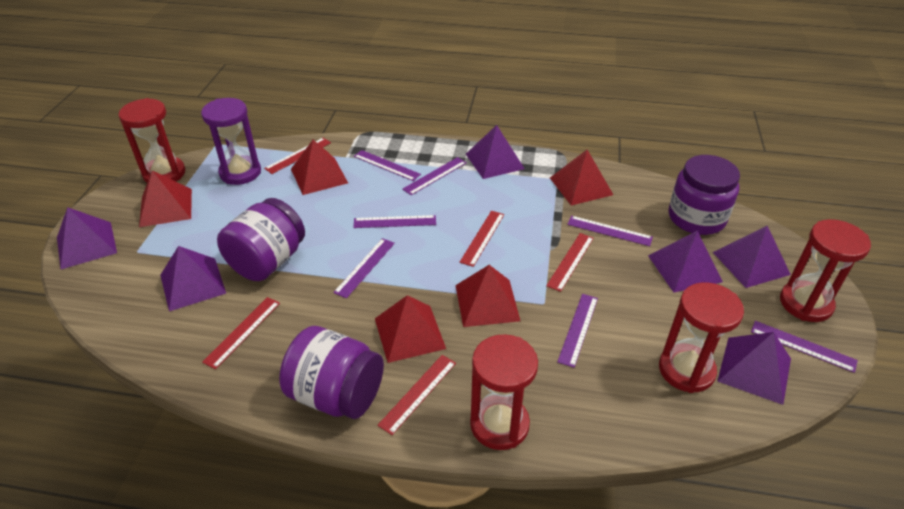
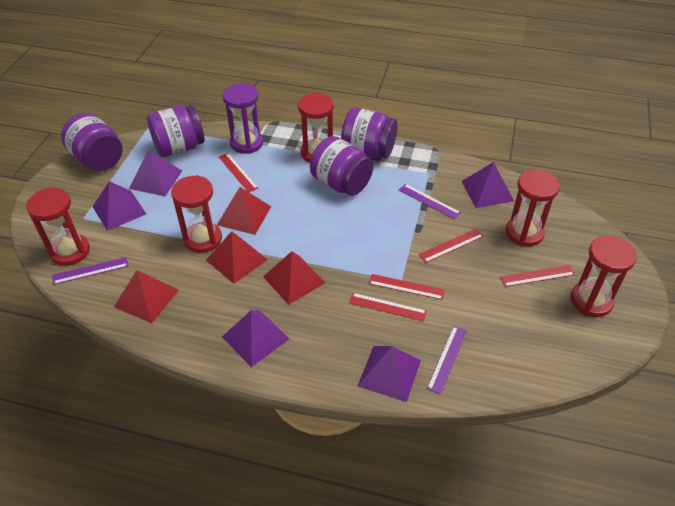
purple jar: 3 -> 4
purple pyramid: 6 -> 5
purple ruler: 7 -> 3
red hourglass: 4 -> 5
red pyramid: 5 -> 4

